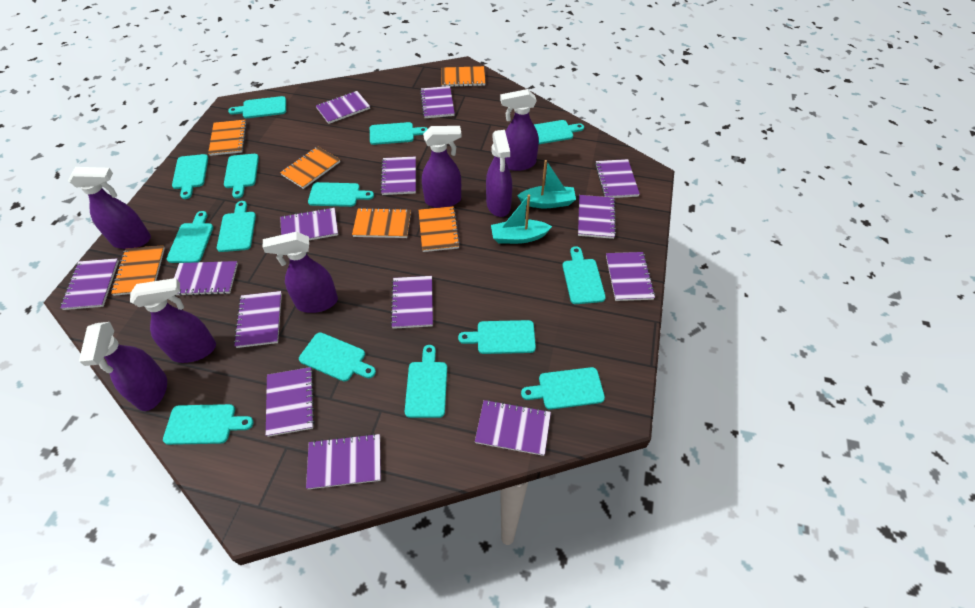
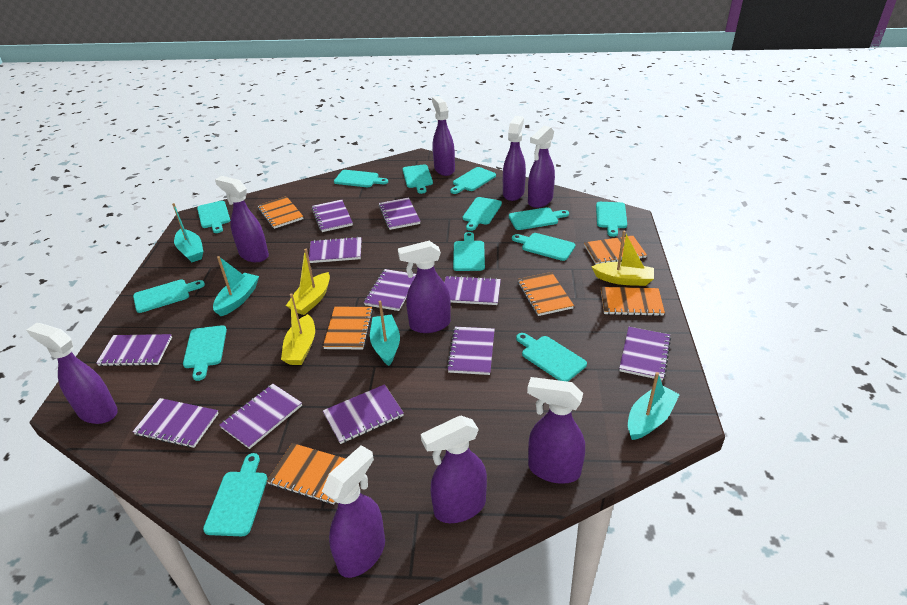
purple notebook: 14 -> 11
purple spray bottle: 7 -> 9
turquoise boat: 2 -> 4
turquoise cutting board: 14 -> 13
yellow boat: 0 -> 3

